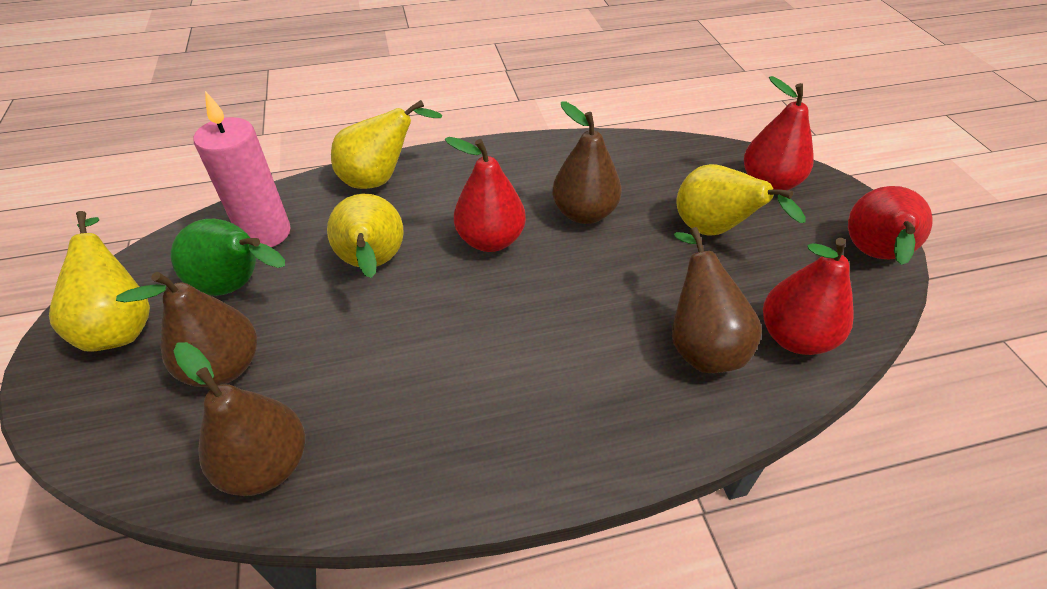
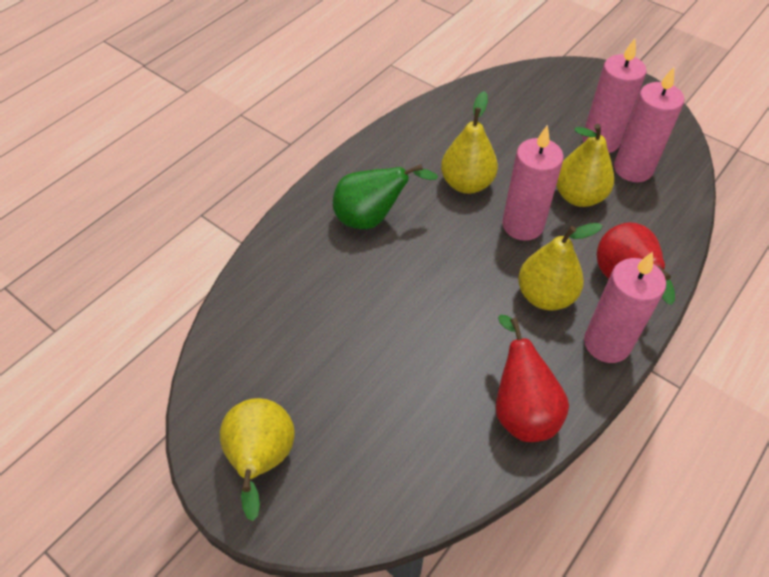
brown pear: 4 -> 0
pink candle: 1 -> 4
red pear: 4 -> 2

